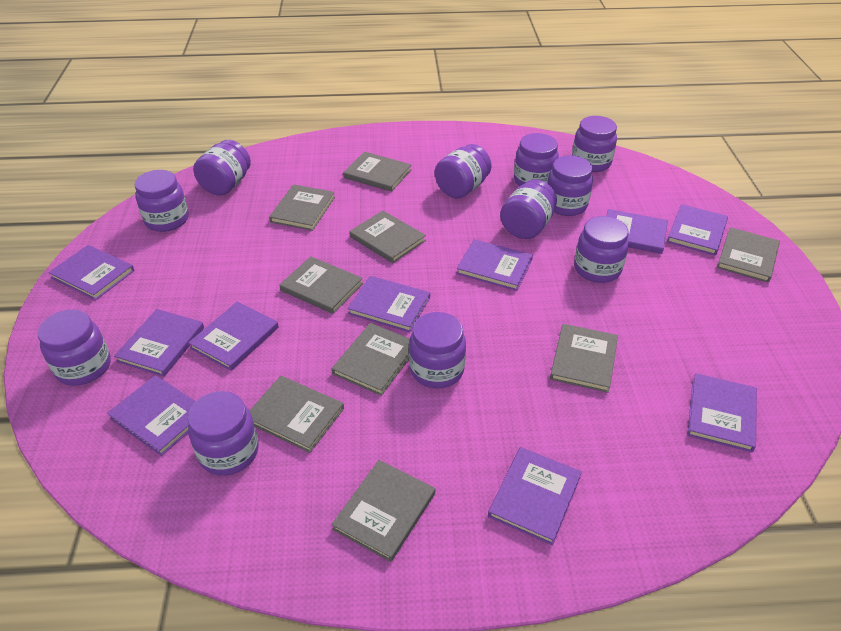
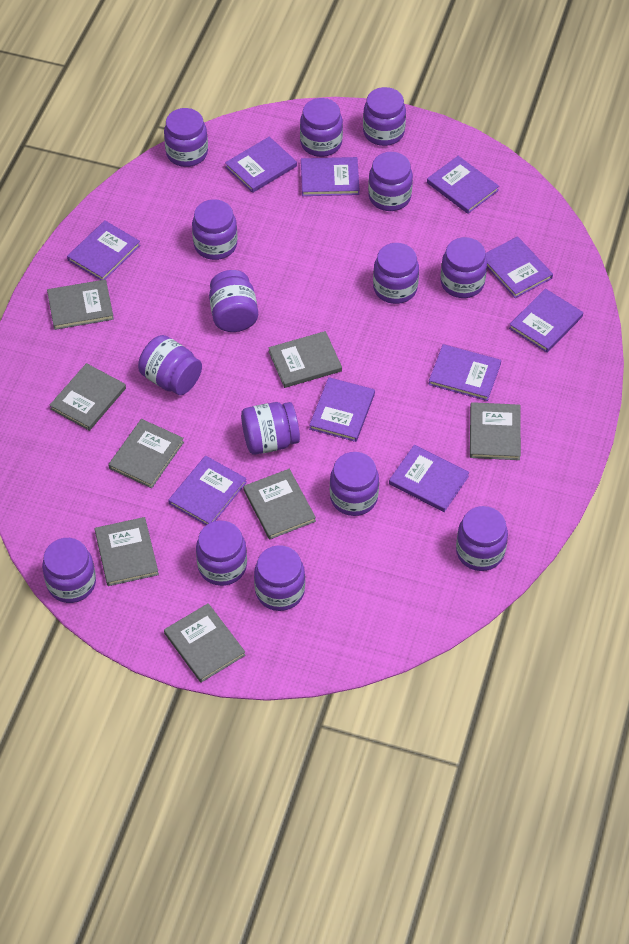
grey book: 9 -> 8
purple jar: 11 -> 15

